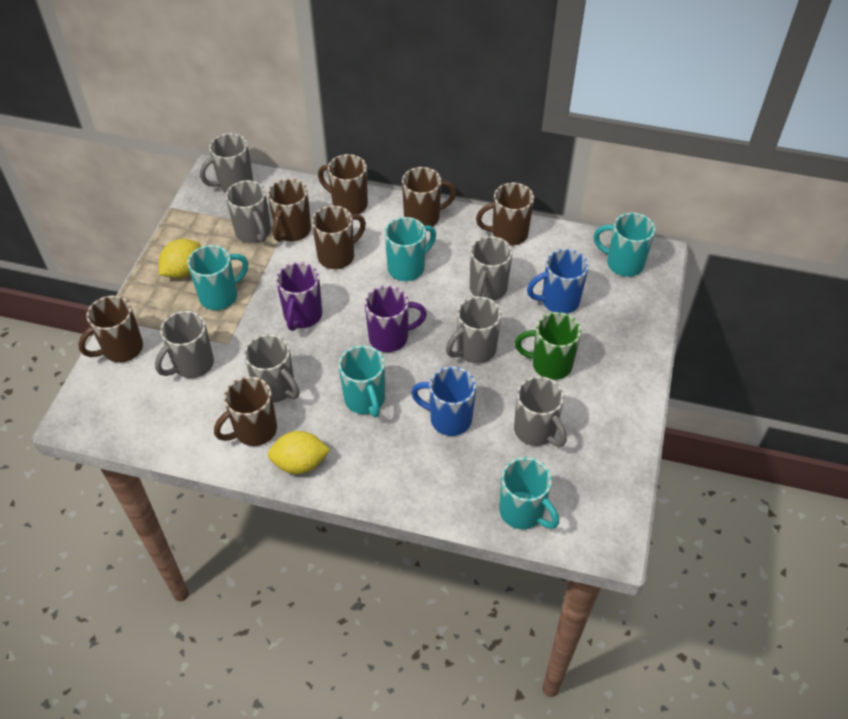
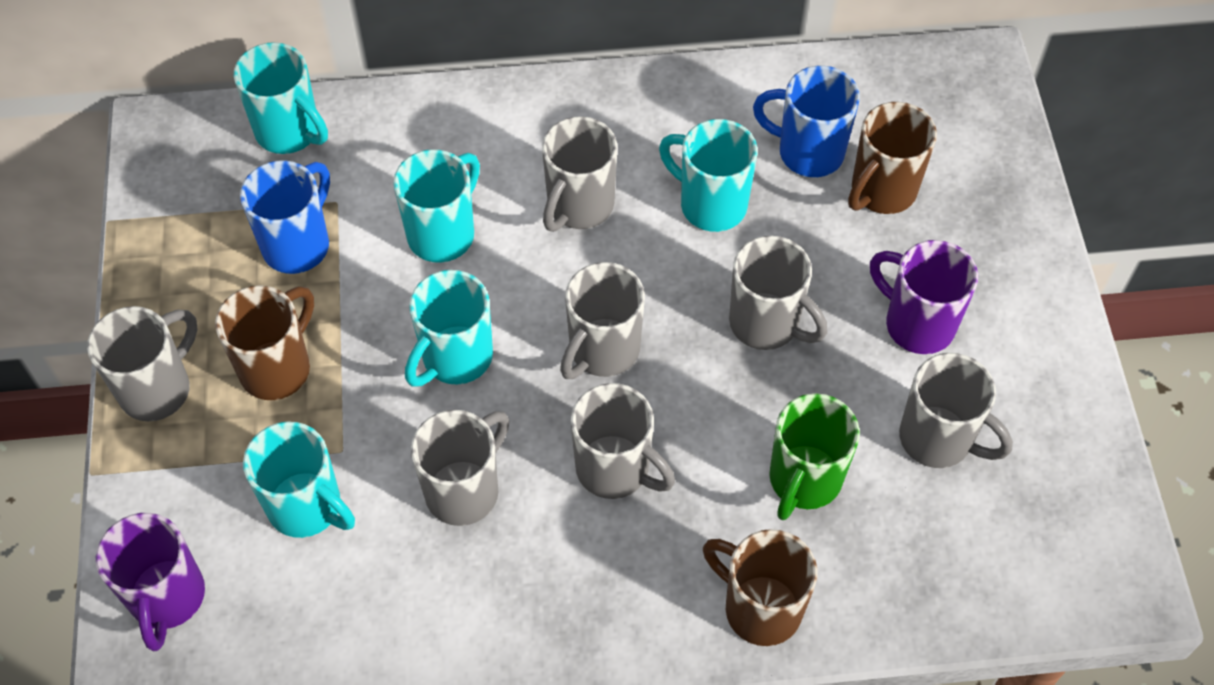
brown mug: 7 -> 3
yellow lemon: 2 -> 0

